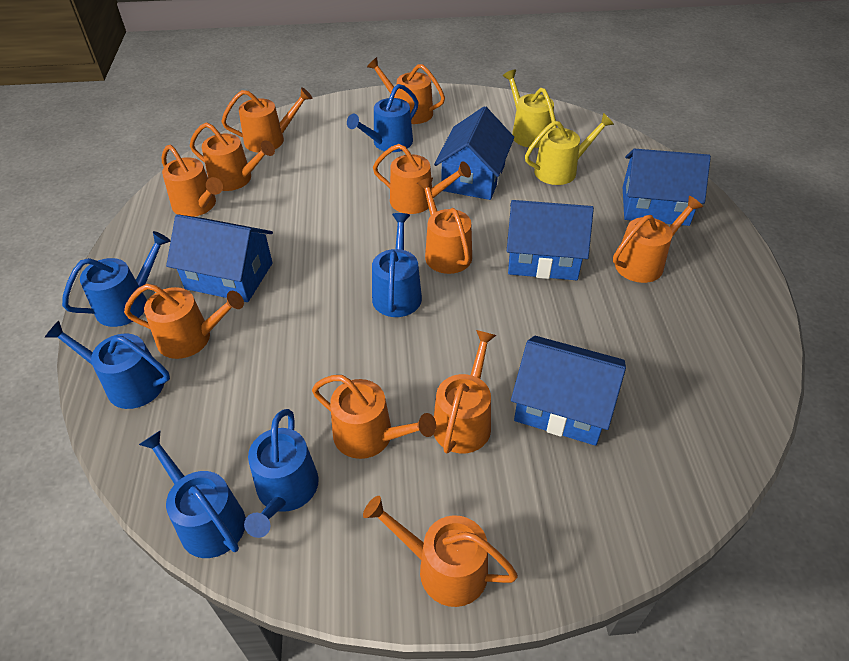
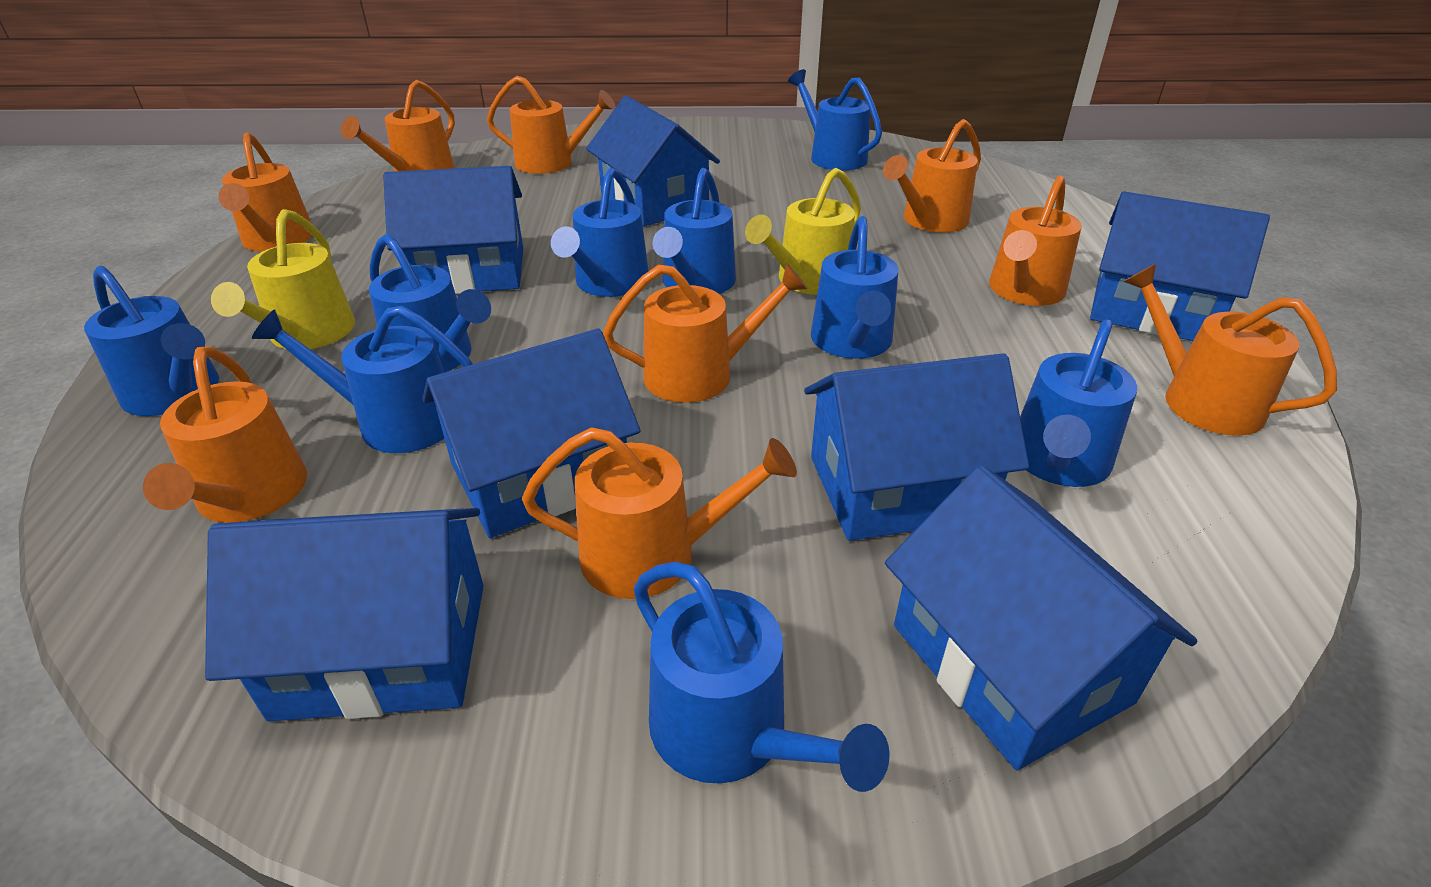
blue house: 5 -> 7
blue watering can: 6 -> 9
orange watering can: 11 -> 9

